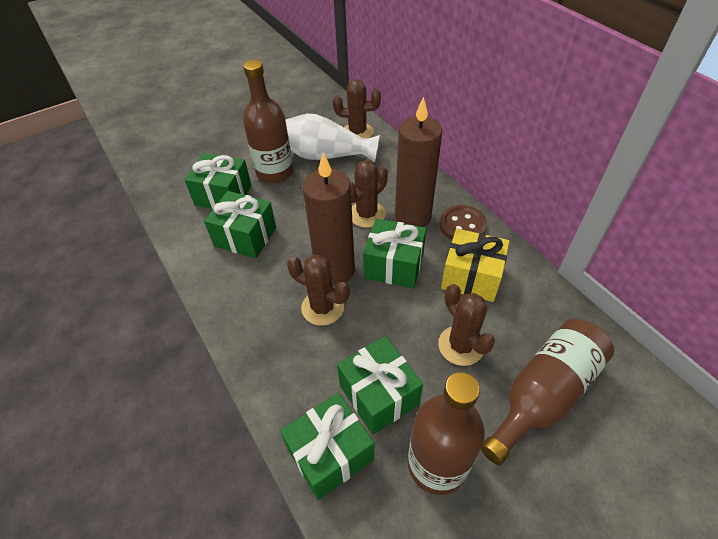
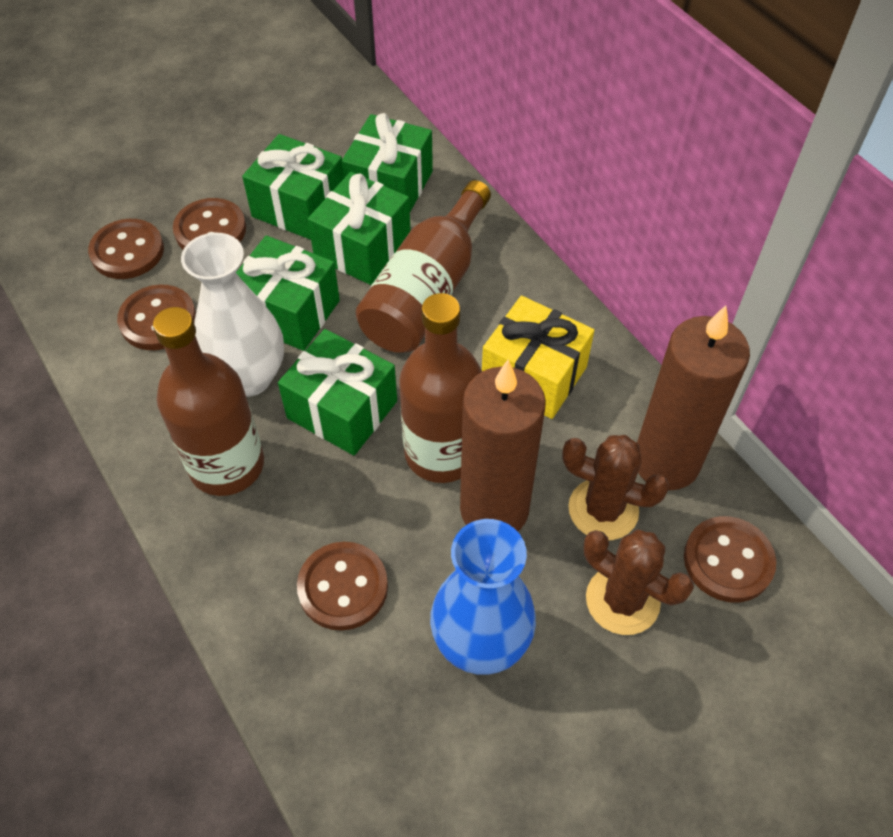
blue vase: 0 -> 1
brown button: 1 -> 5
brown cactus: 4 -> 2

